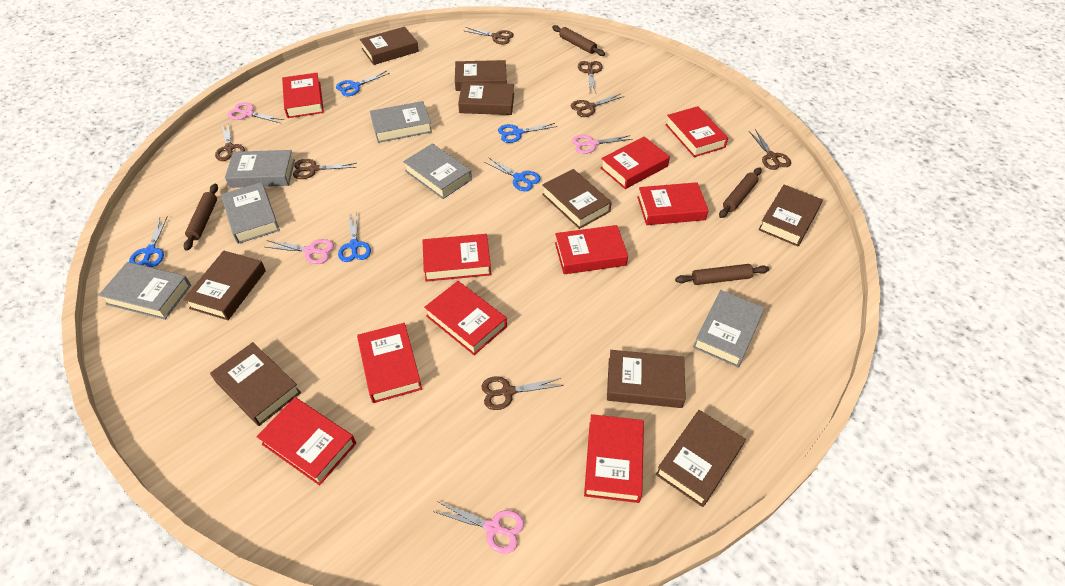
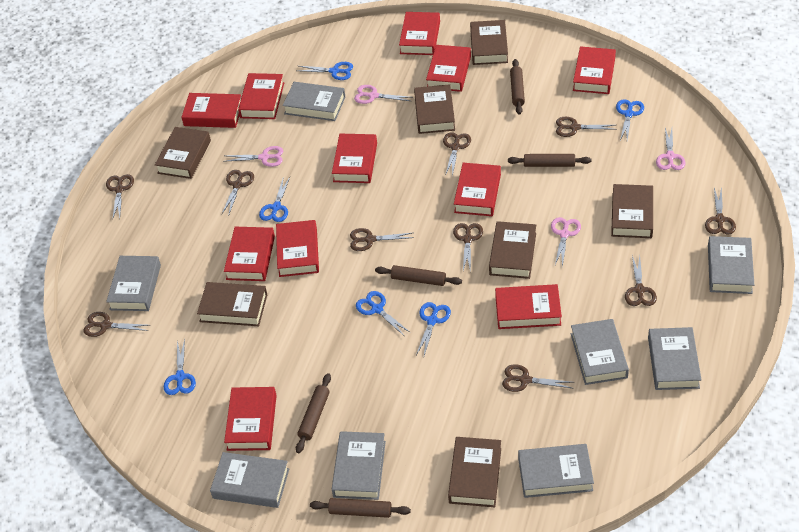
blue scissors: 5 -> 6
brown book: 9 -> 7
brown rolling pin: 4 -> 5
brown scissors: 7 -> 10
grey book: 6 -> 8
red book: 10 -> 11

